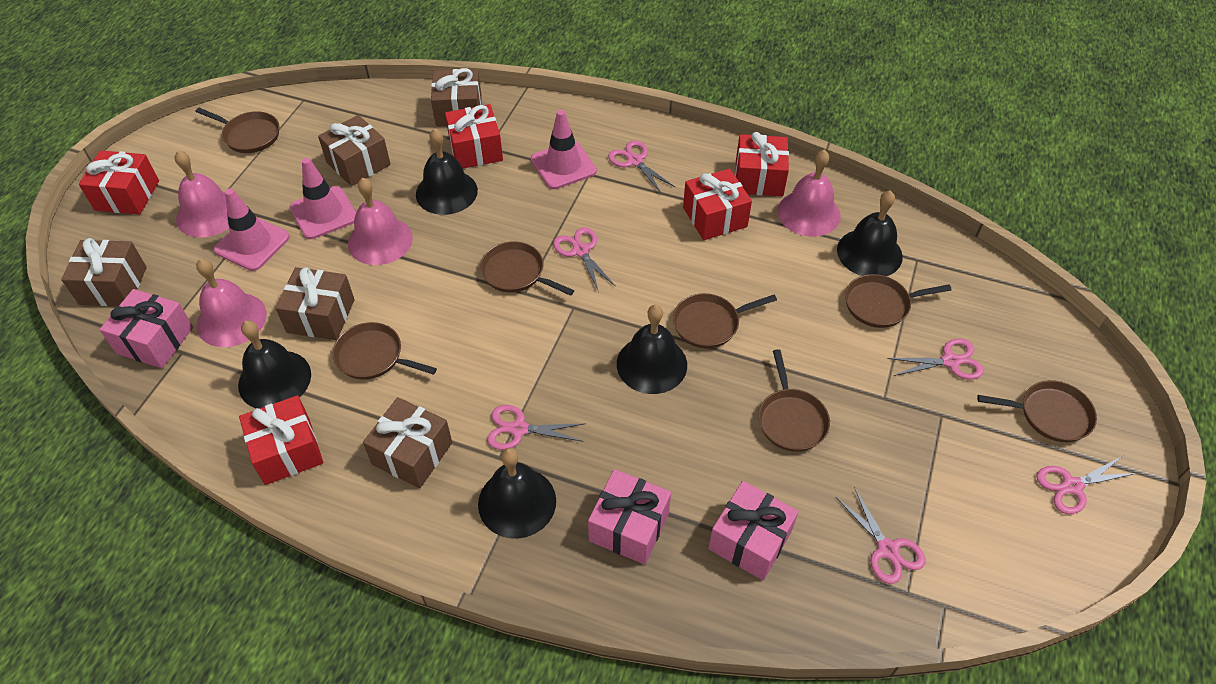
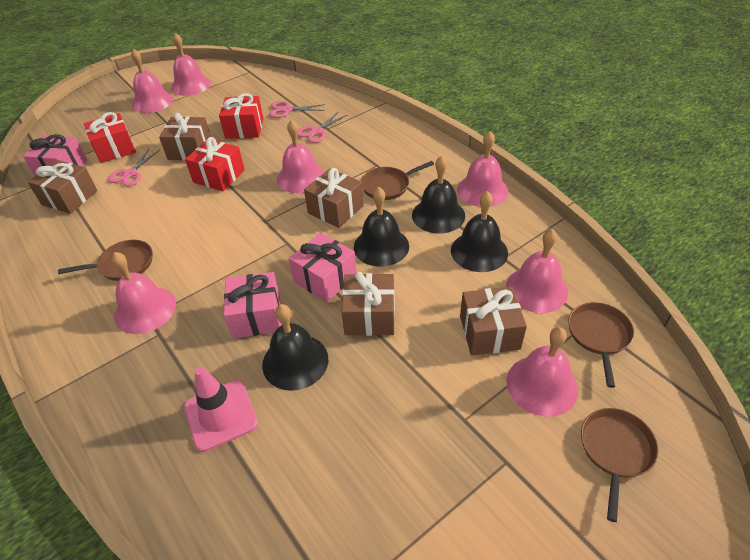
black bell: 5 -> 4
brown pan: 7 -> 4
pink bell: 4 -> 7
pink scissors: 6 -> 3
pink traffic cone: 3 -> 1
red gift: 5 -> 3

